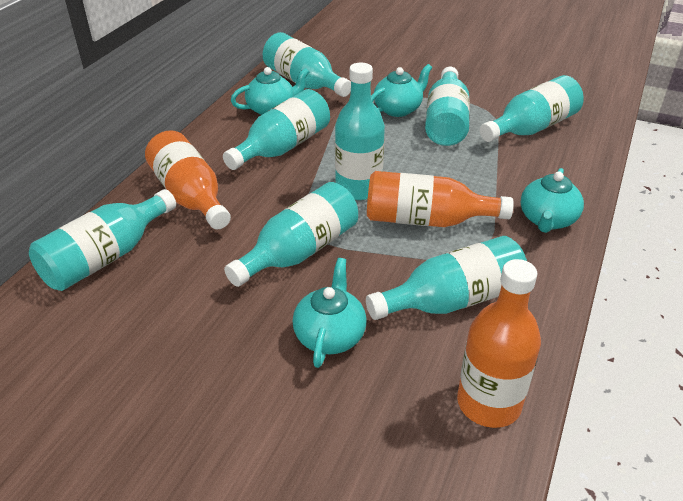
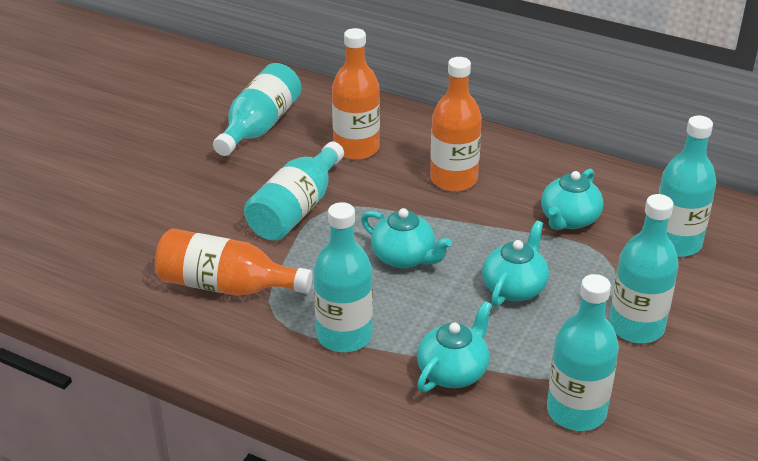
turquoise bottle: 8 -> 6

